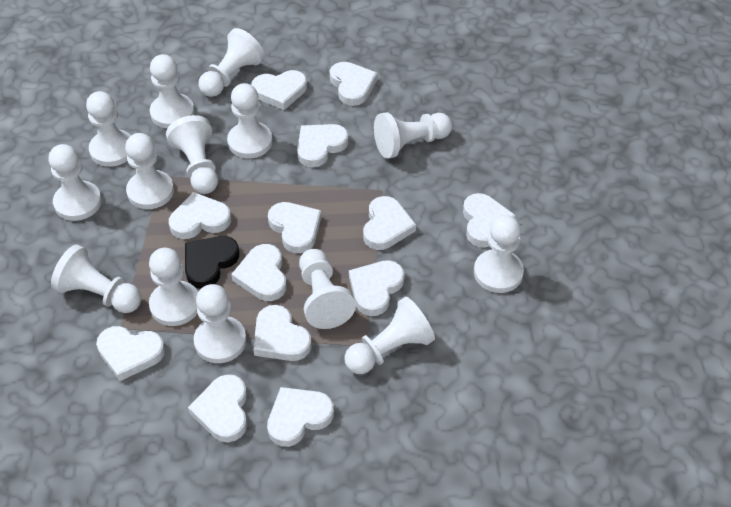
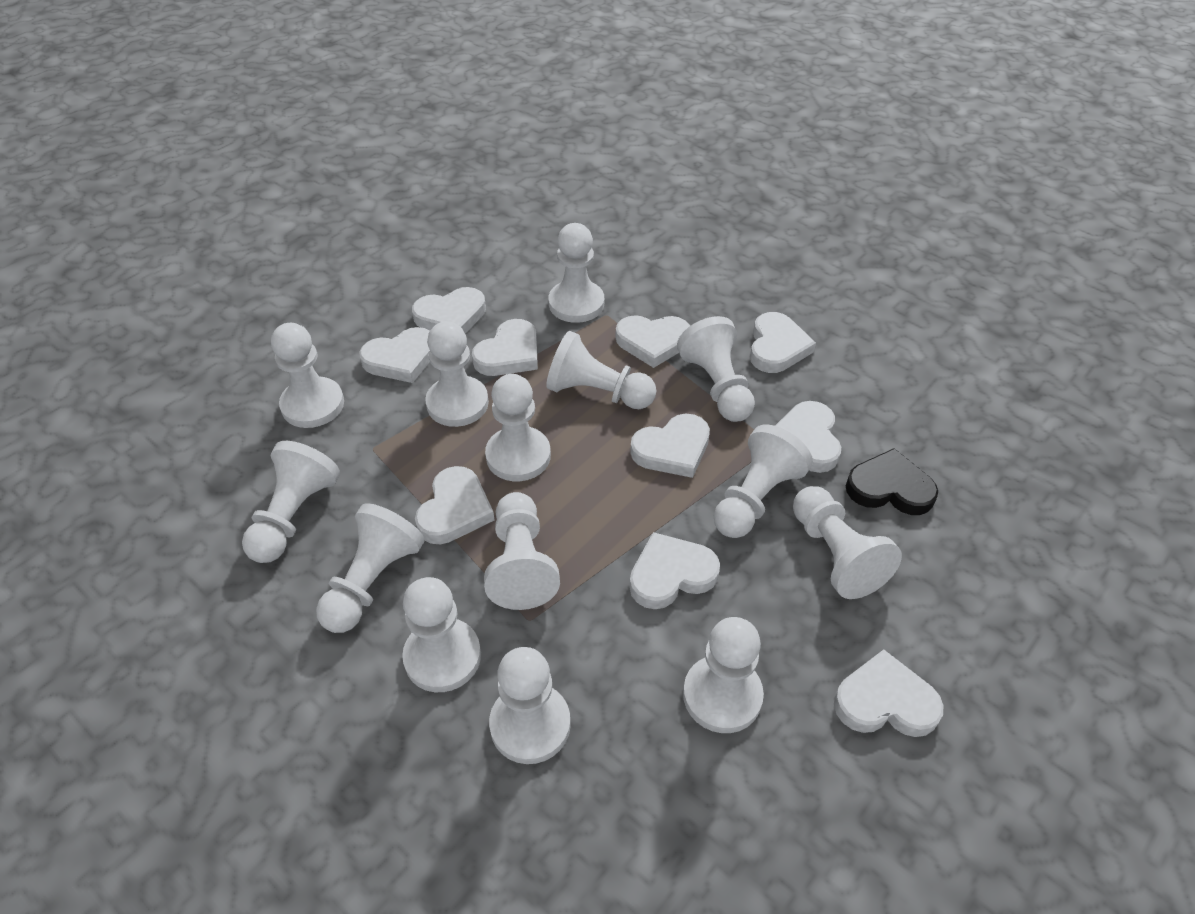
white heart: 13 -> 10

